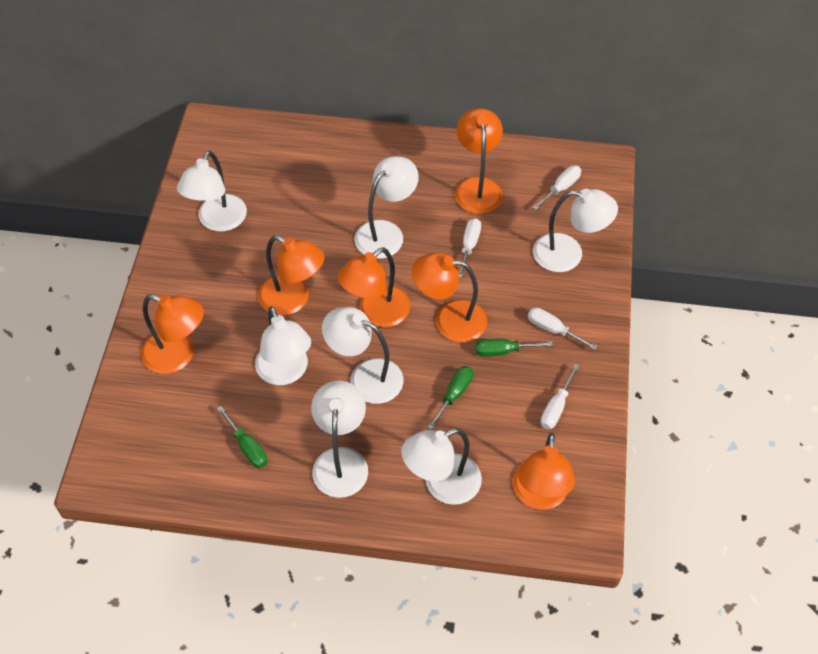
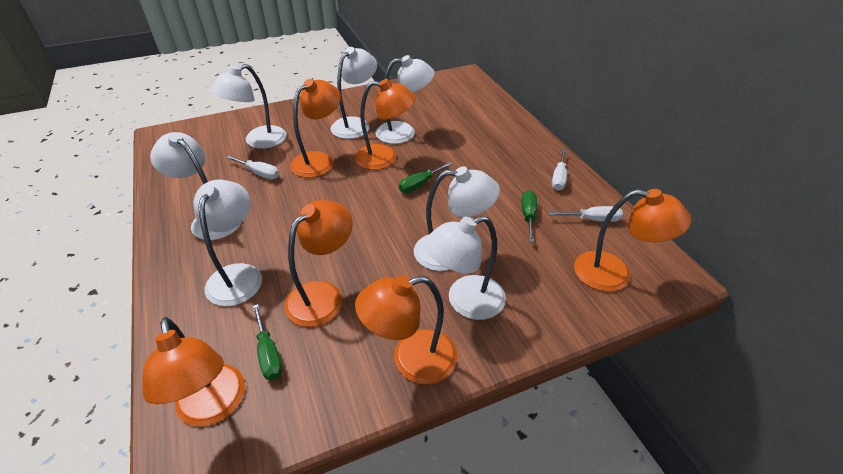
white screwdriver: 4 -> 3

